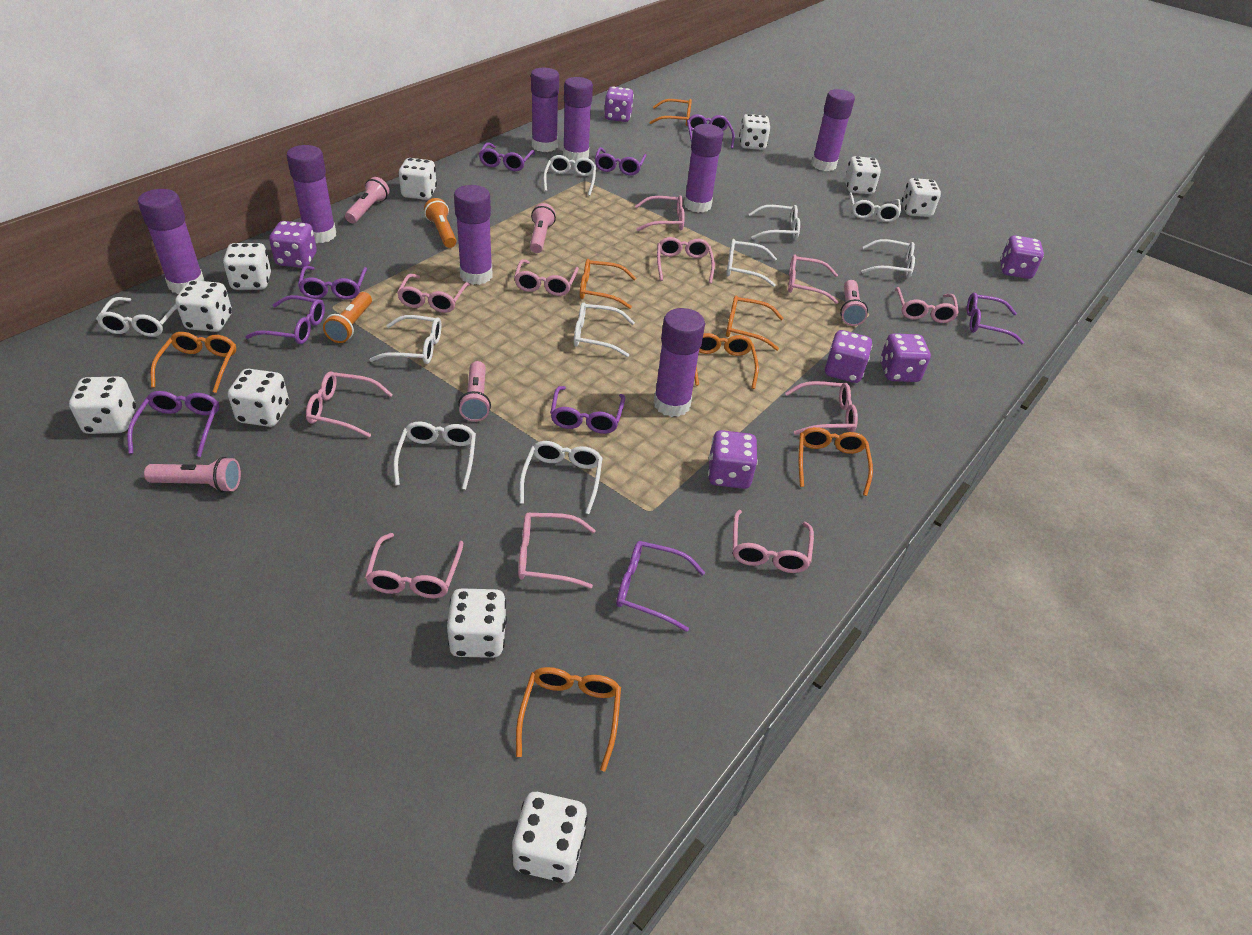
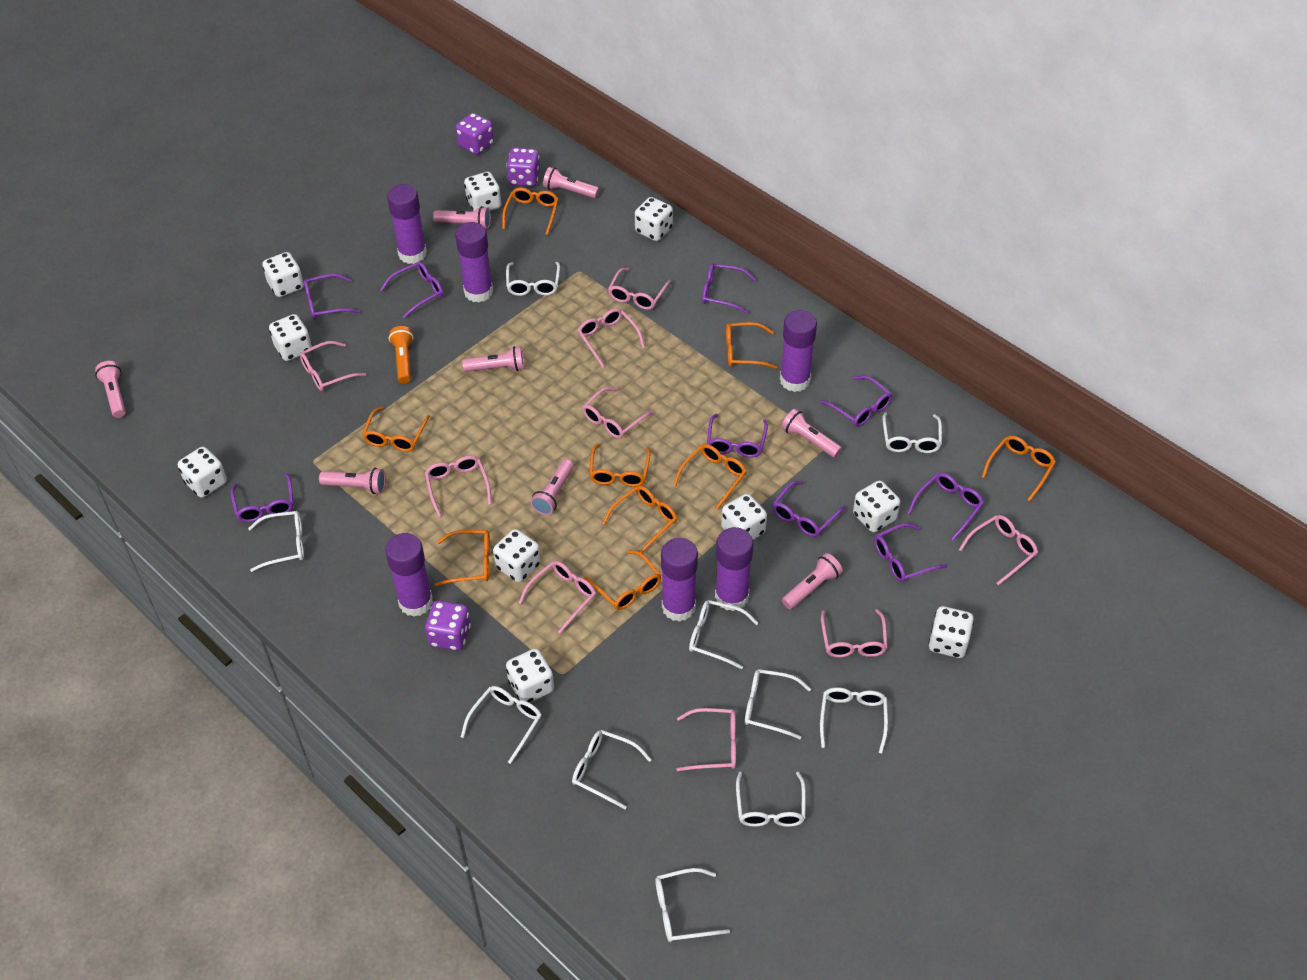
orange flashlight: 2 -> 1
orange glasses: 7 -> 9
pink flashlight: 5 -> 8
pink glasses: 11 -> 9
purple dice: 6 -> 3
purple glue stick: 8 -> 6

